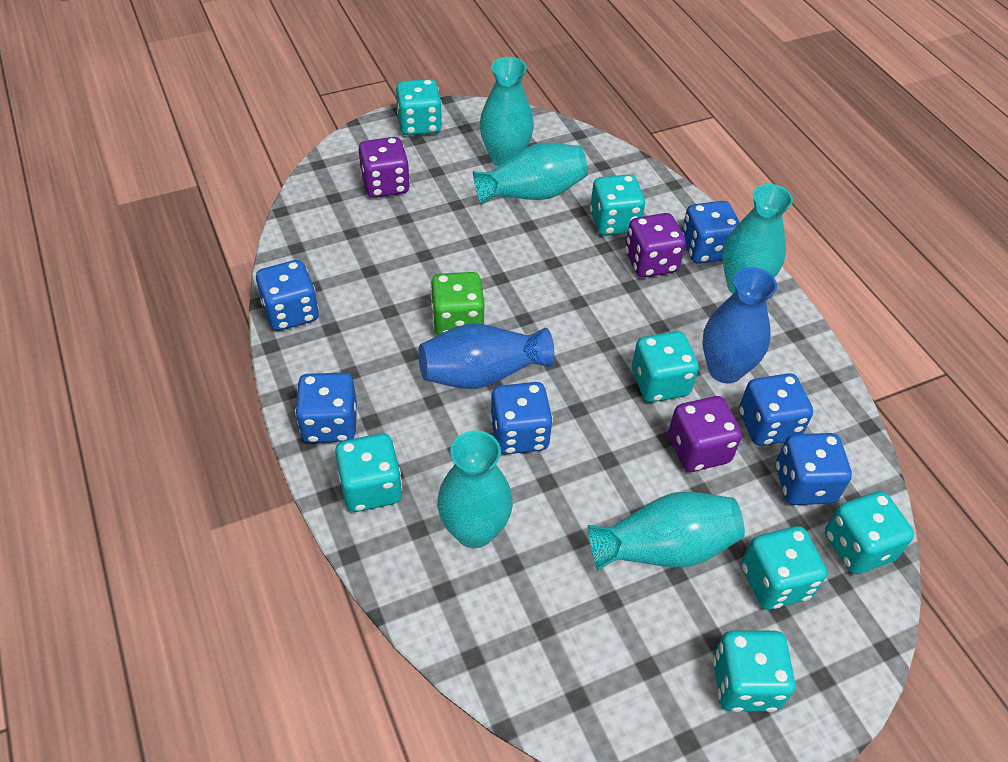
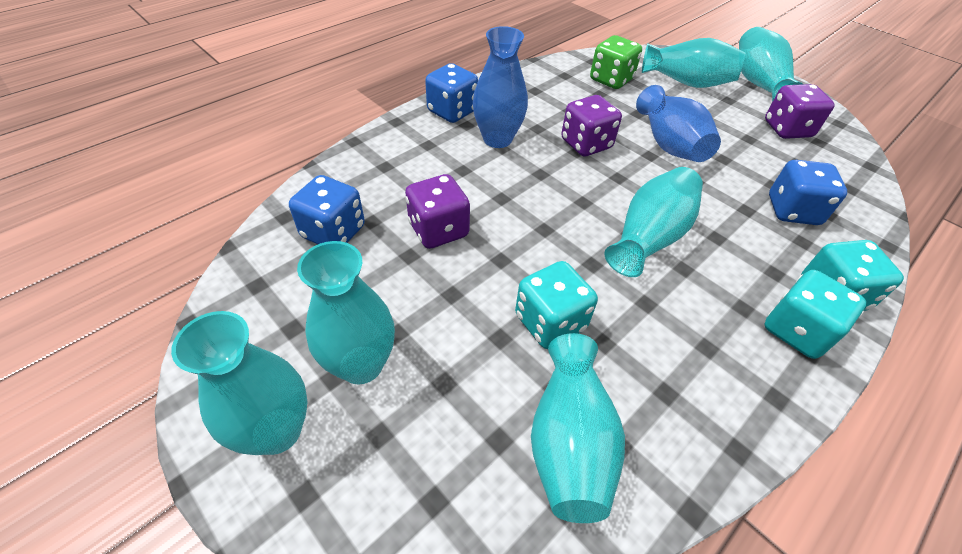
blue dice: 6 -> 3
turquoise dice: 7 -> 3
turquoise vase: 5 -> 6

